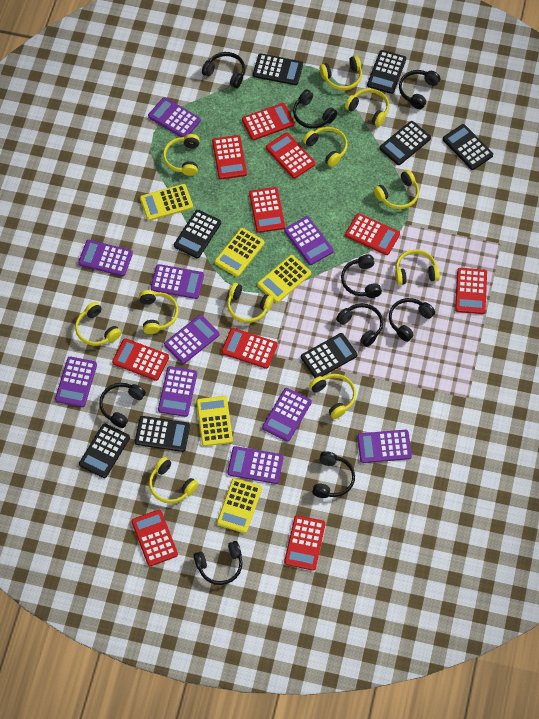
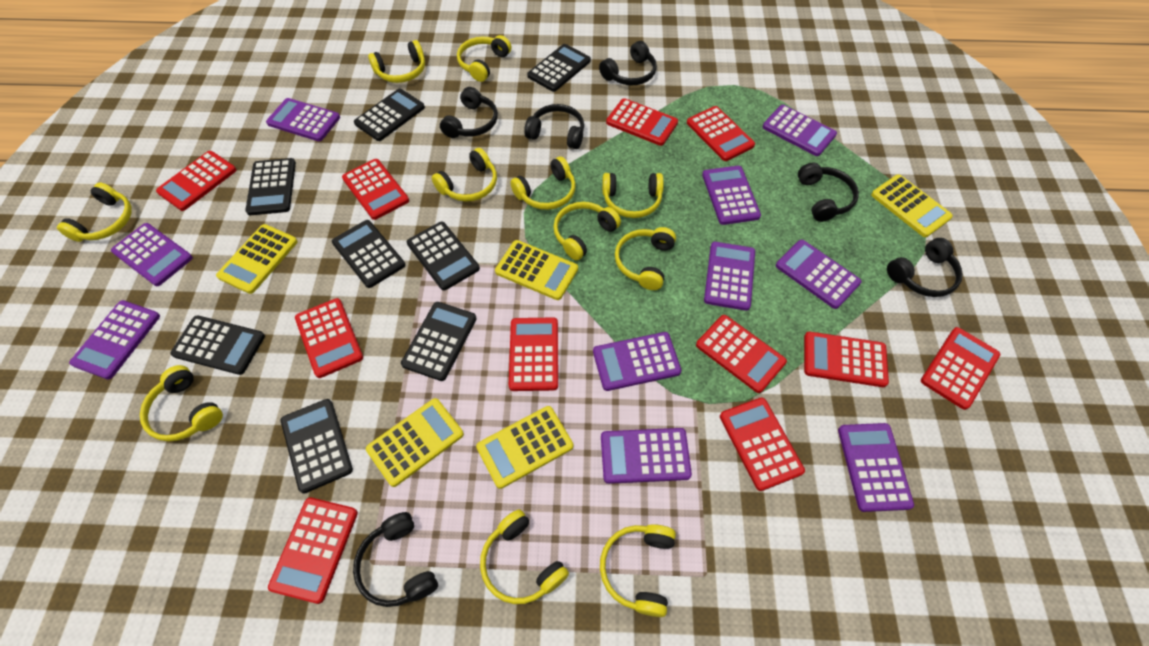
black headphones: 9 -> 6
red calculator: 10 -> 11

